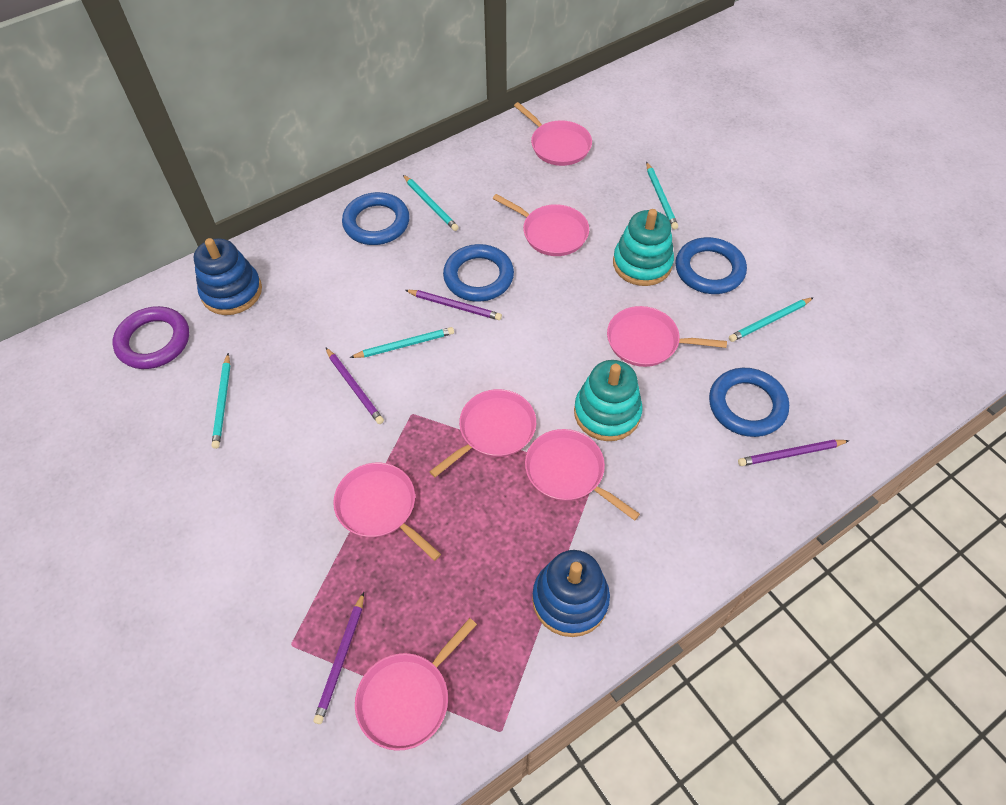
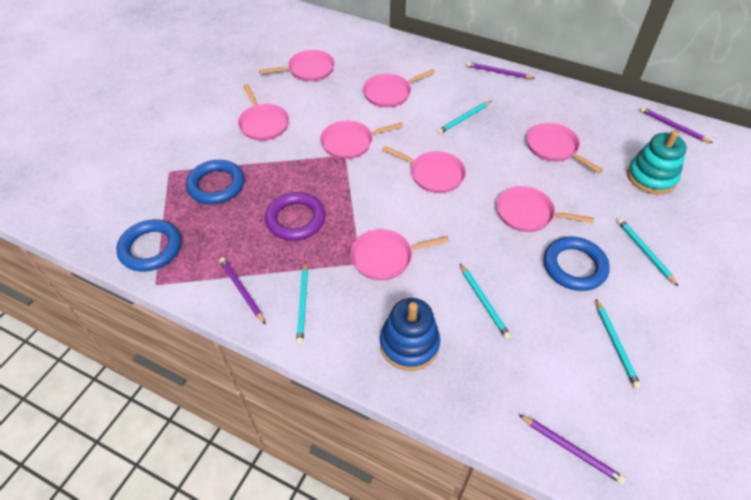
blue ring: 4 -> 3
blue stacking toy: 2 -> 1
pink pan: 7 -> 8
turquoise stacking toy: 2 -> 1

